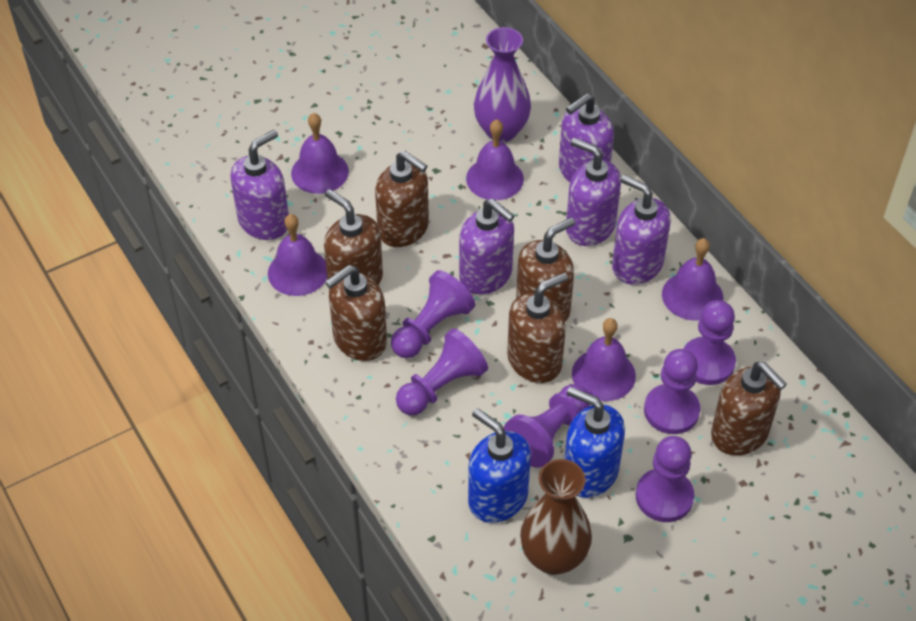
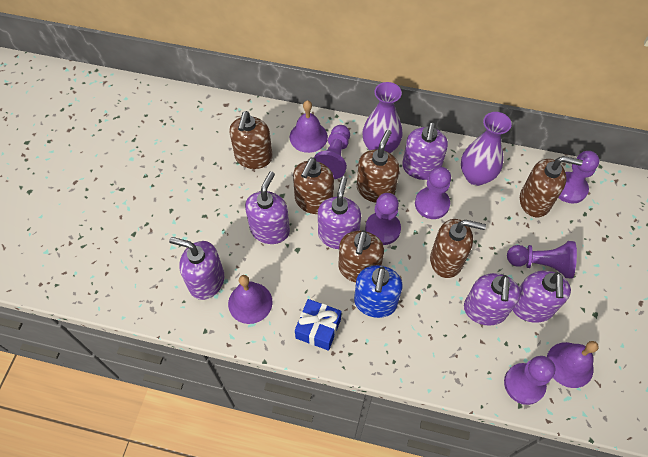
blue gift: 0 -> 1
blue soap dispenser: 2 -> 1
brown vase: 1 -> 0
purple bell: 5 -> 3
purple soap dispenser: 5 -> 6
purple vase: 1 -> 2

